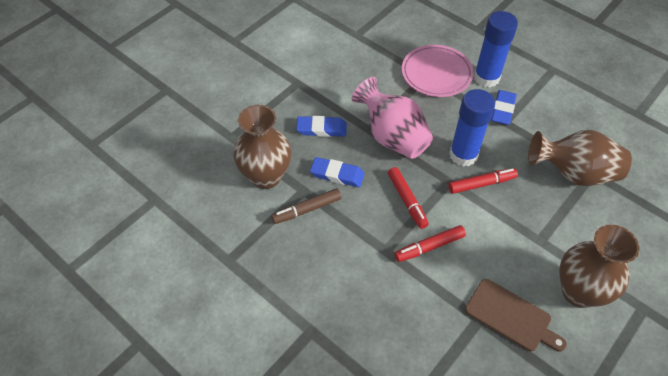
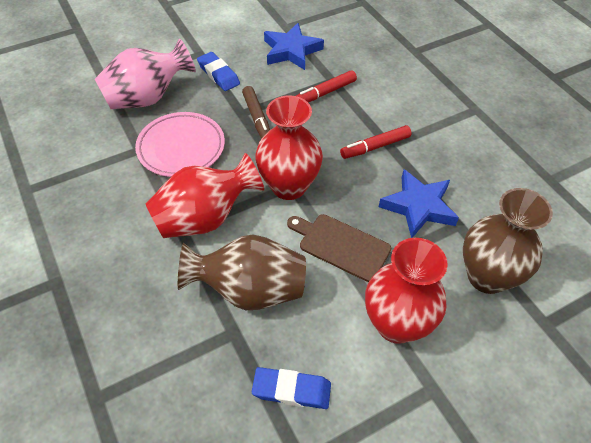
blue eraser: 3 -> 2
blue glue stick: 2 -> 0
blue star: 0 -> 2
brown vase: 3 -> 2
red marker: 3 -> 2
red vase: 0 -> 3

